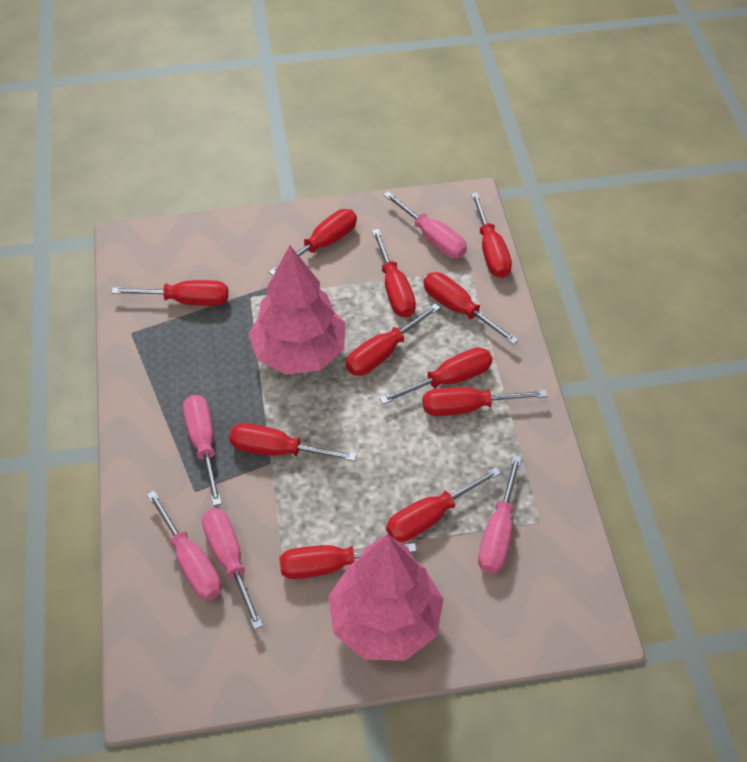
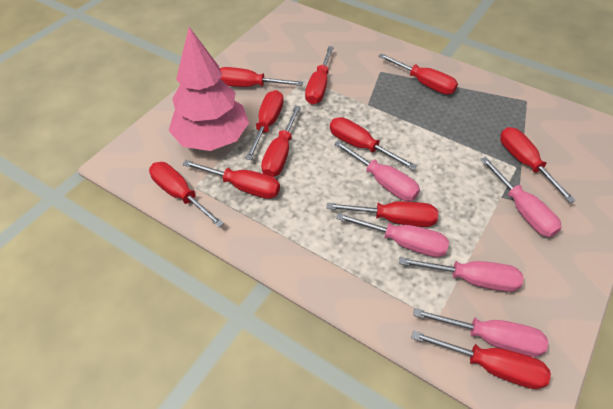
pink tree: 2 -> 1

